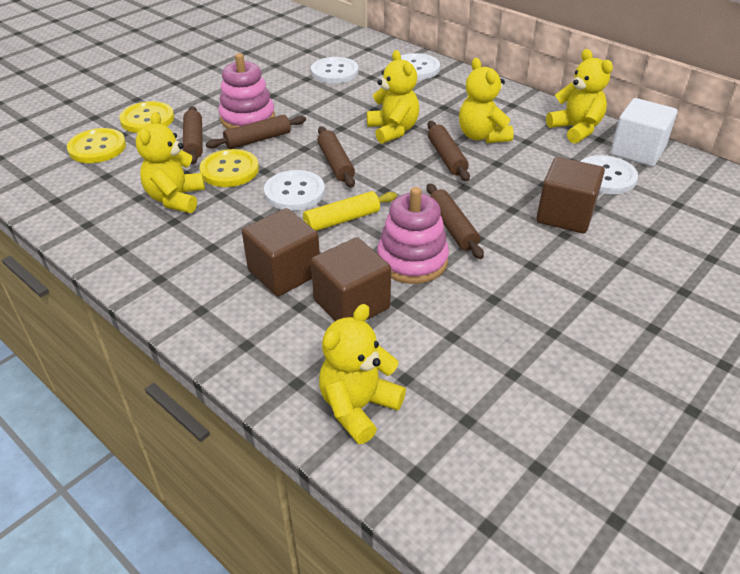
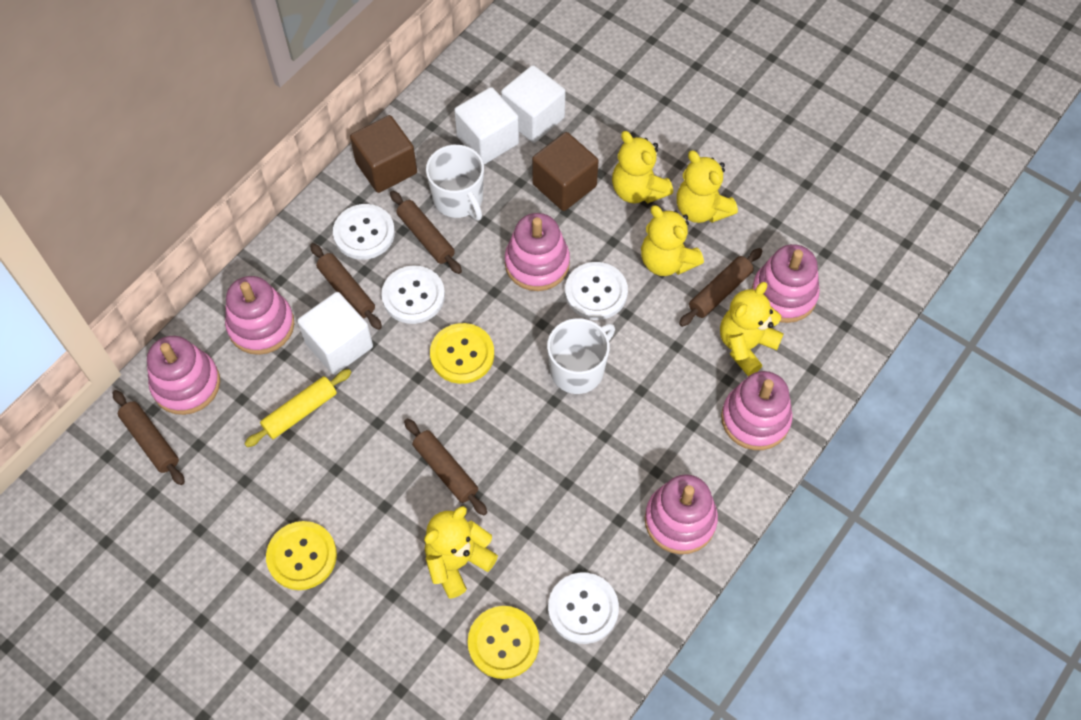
brown cube: 3 -> 2
pink stacking toy: 2 -> 6
white cube: 1 -> 3
white mug: 0 -> 2

